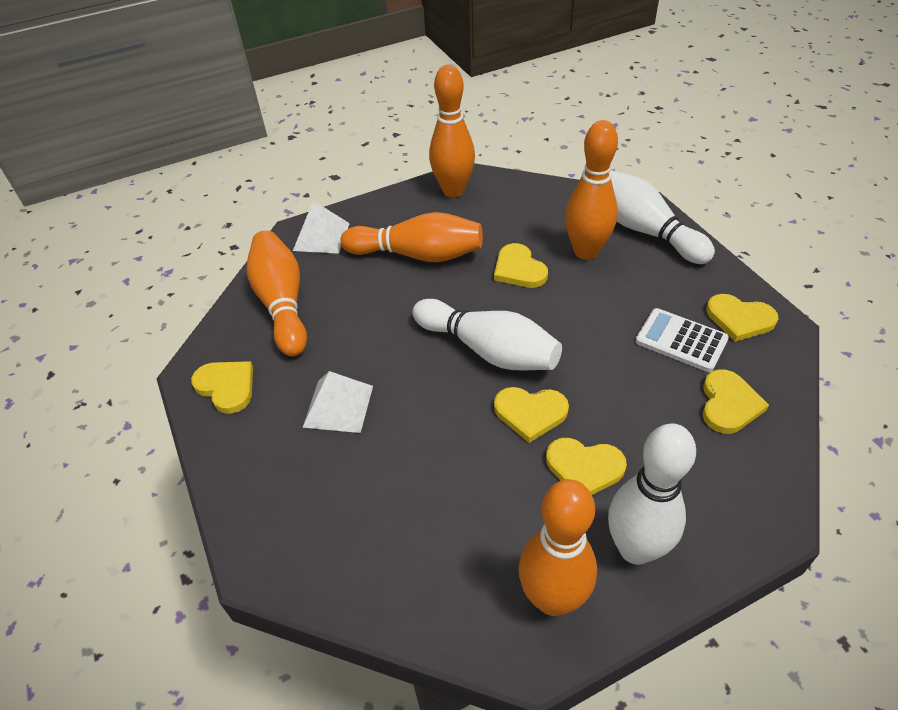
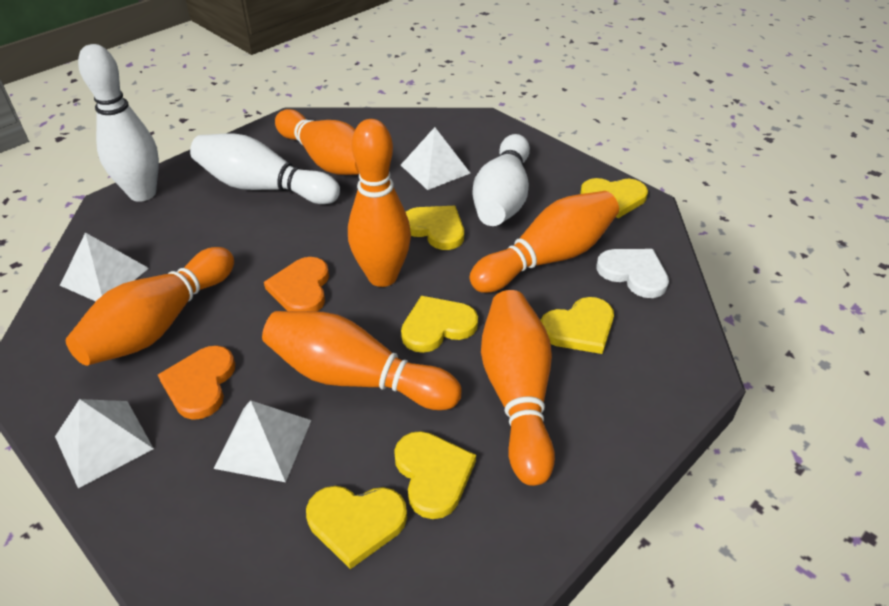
orange bowling pin: 5 -> 6
orange heart: 0 -> 2
white calculator: 1 -> 0
white heart: 0 -> 1
white pyramid: 2 -> 4

